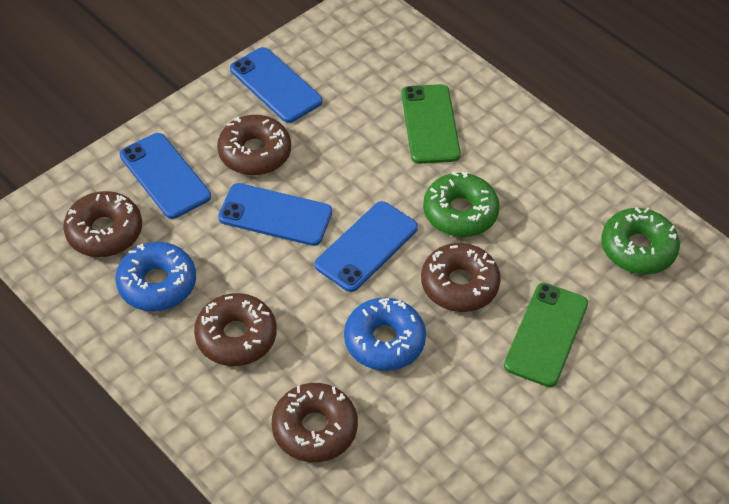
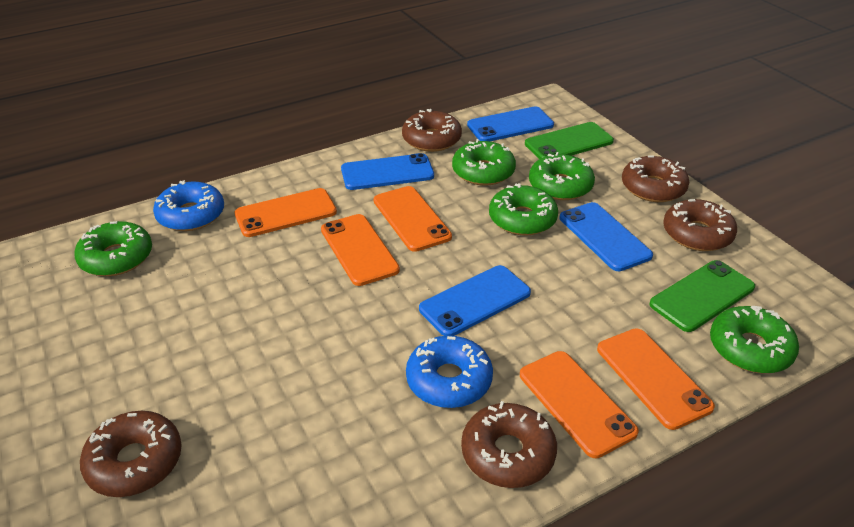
green donut: 2 -> 5
orange phone: 0 -> 5

